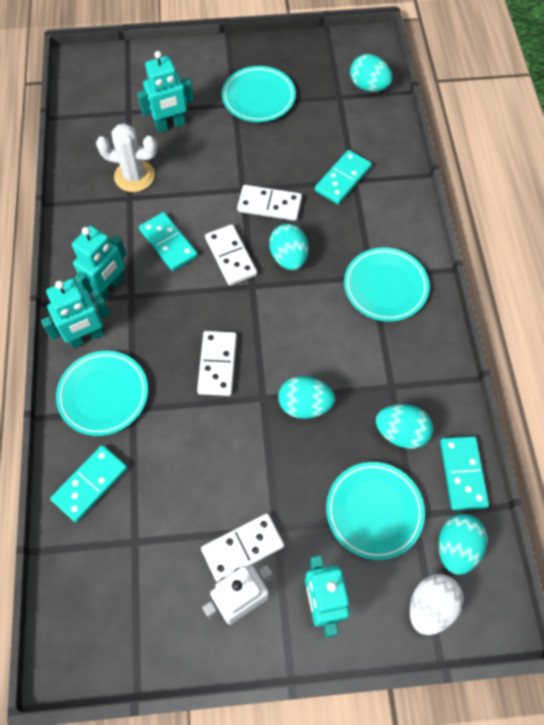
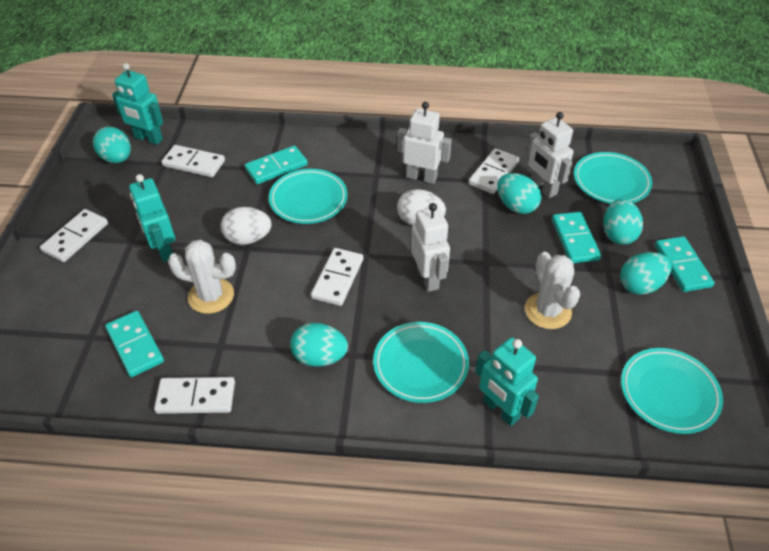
turquoise robot: 4 -> 3
white cactus: 1 -> 2
white domino: 4 -> 5
white egg: 1 -> 2
white robot: 1 -> 3

